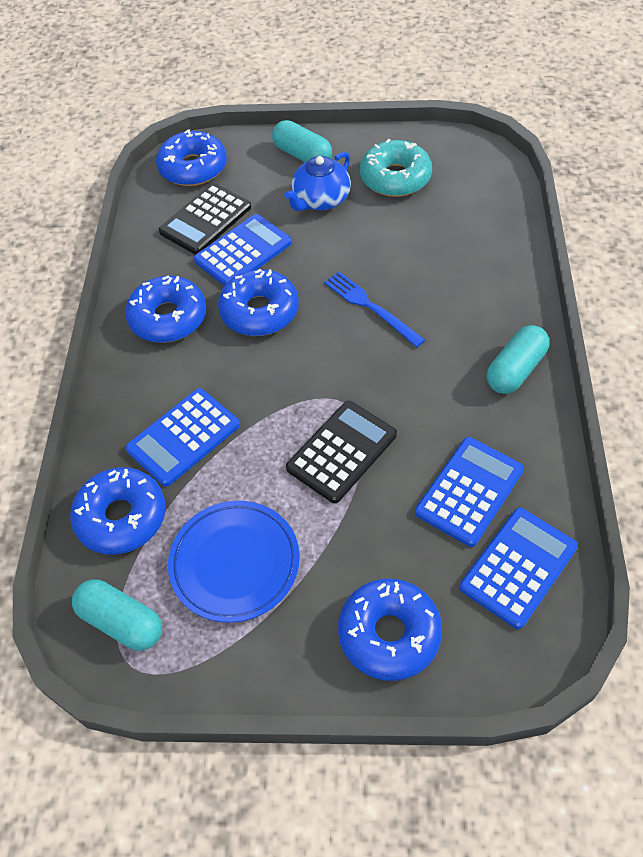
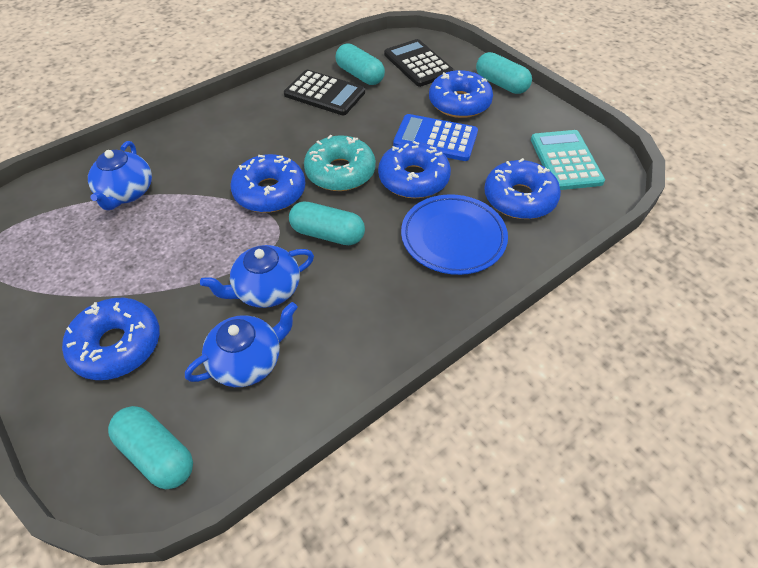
blue calculator: 4 -> 1
blue fork: 1 -> 0
blue teapot: 1 -> 3
turquoise calculator: 0 -> 1
turquoise capsule: 3 -> 4

